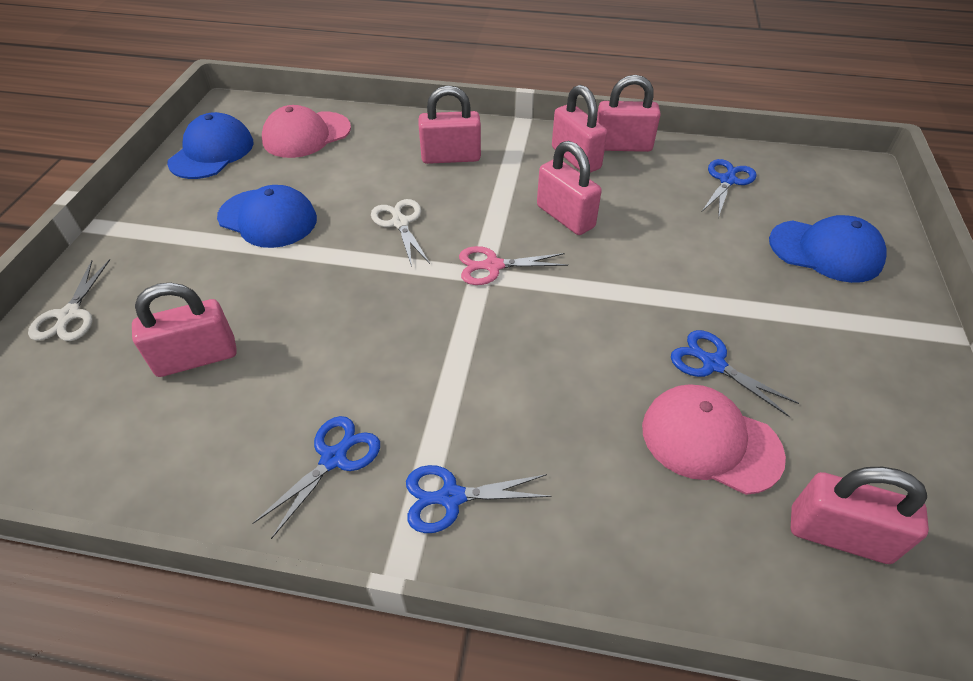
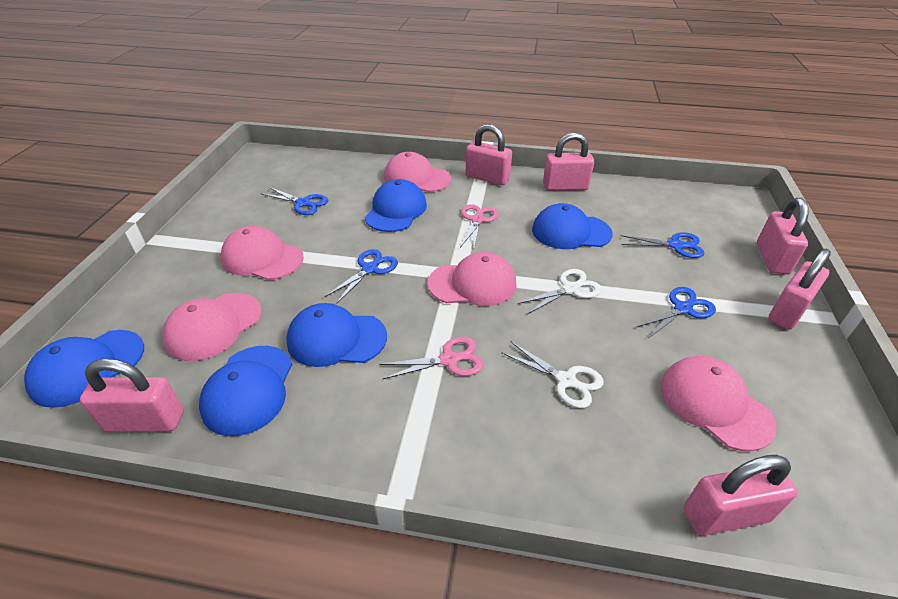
blue cap: 3 -> 5
pink cap: 2 -> 5
pink scissors: 1 -> 2

